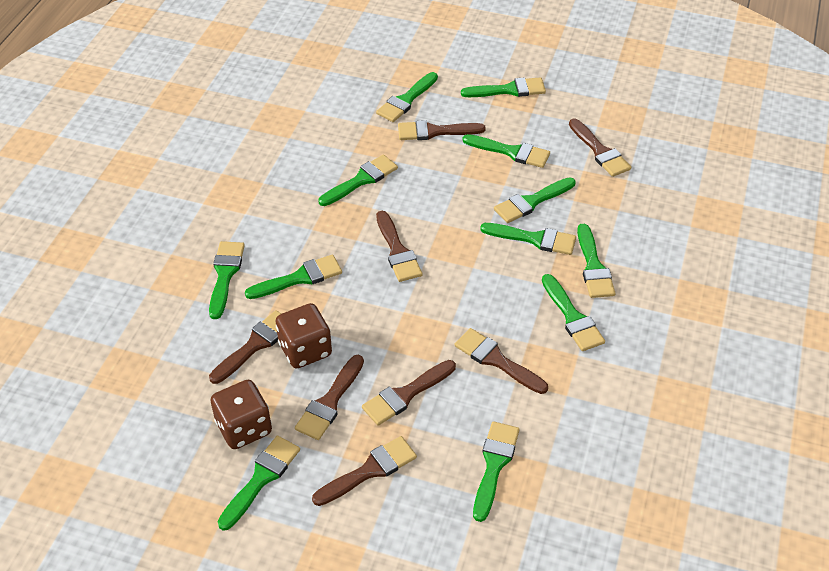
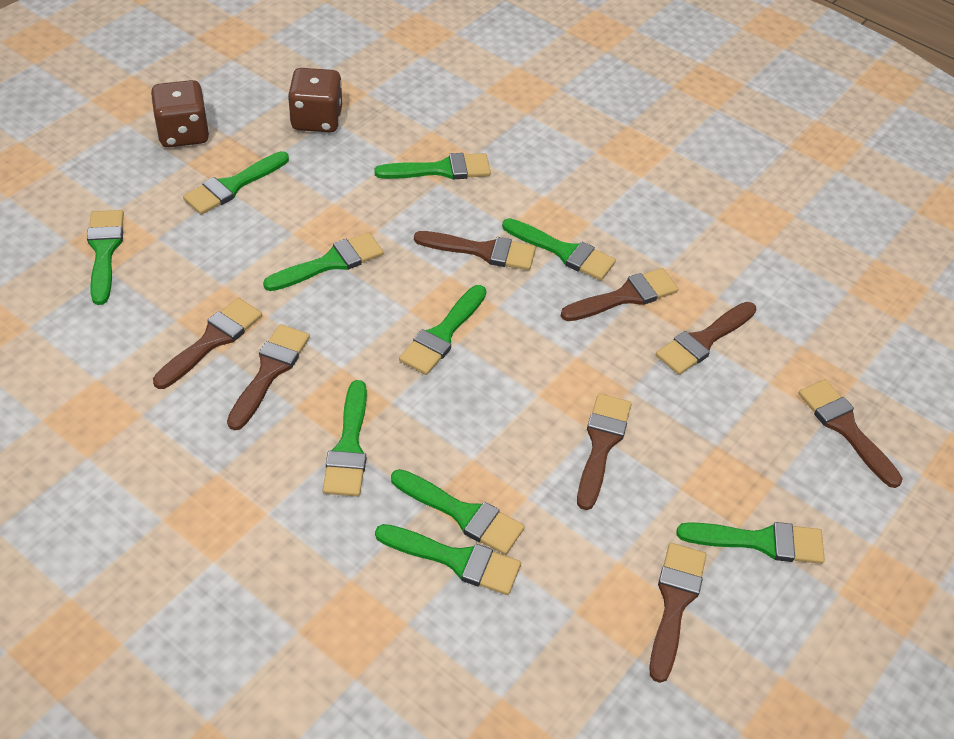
green brush: 12 -> 10

